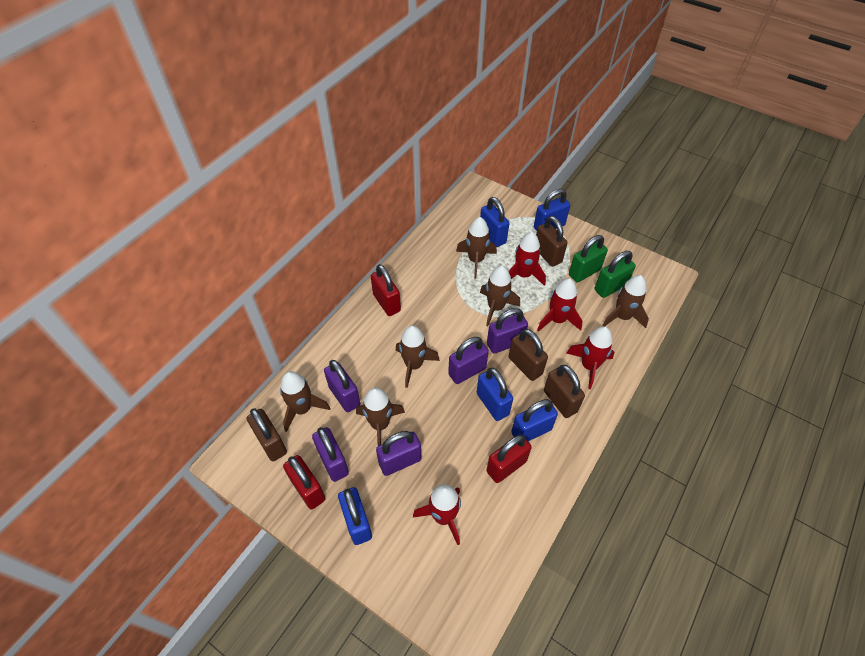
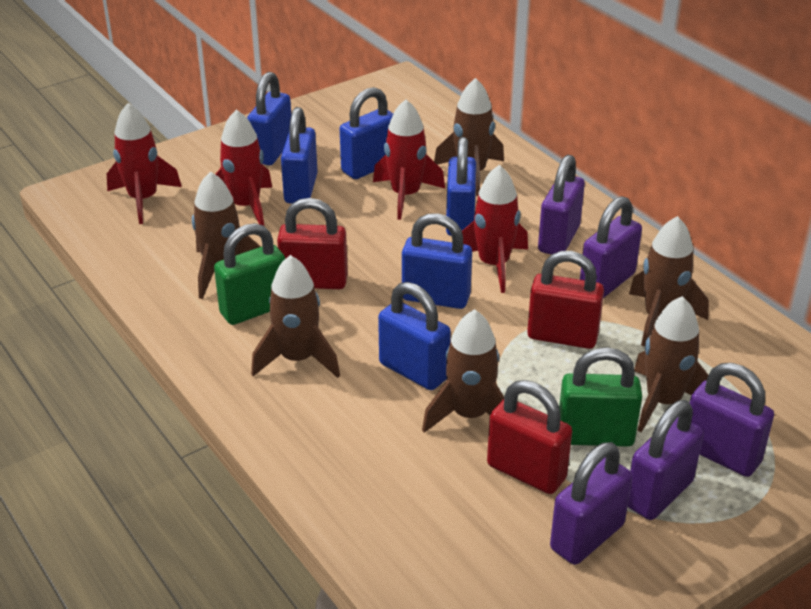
blue padlock: 5 -> 6
brown padlock: 4 -> 0

